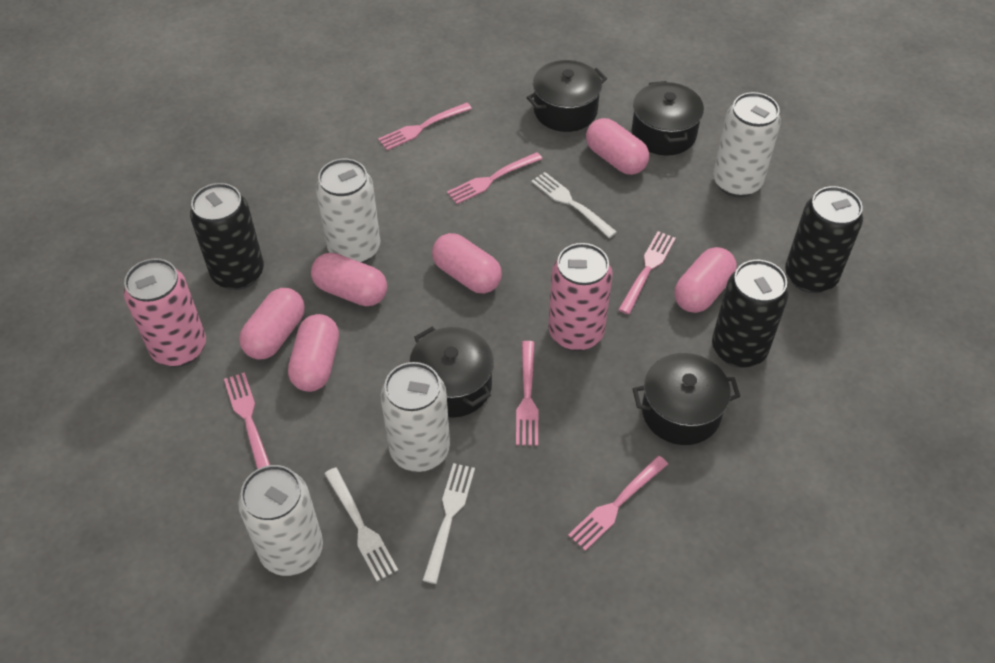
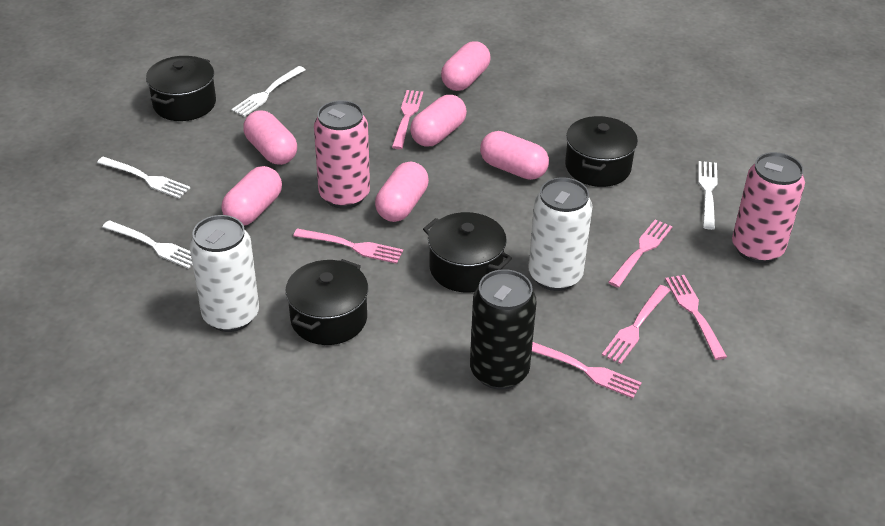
black can: 3 -> 1
white can: 4 -> 2
white fork: 3 -> 4

